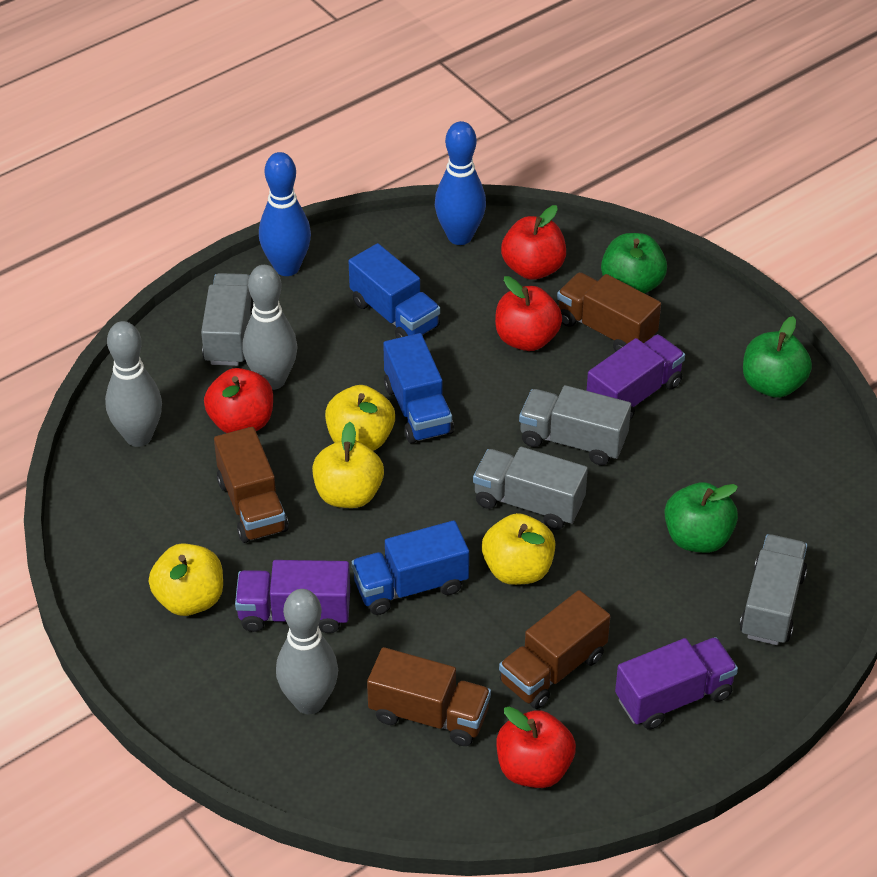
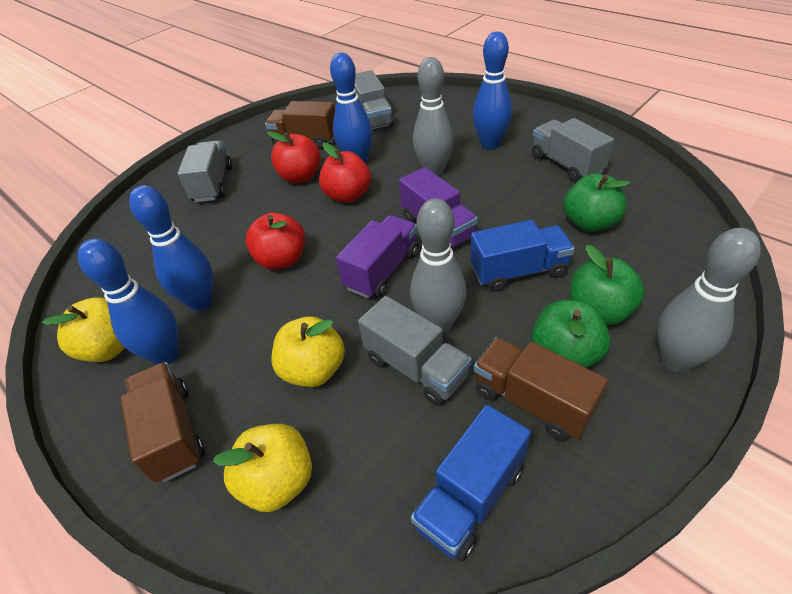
blue bowling pin: 2 -> 4
blue truck: 3 -> 2
brown truck: 4 -> 3
purple truck: 3 -> 2
red apple: 4 -> 3
yellow apple: 4 -> 3

